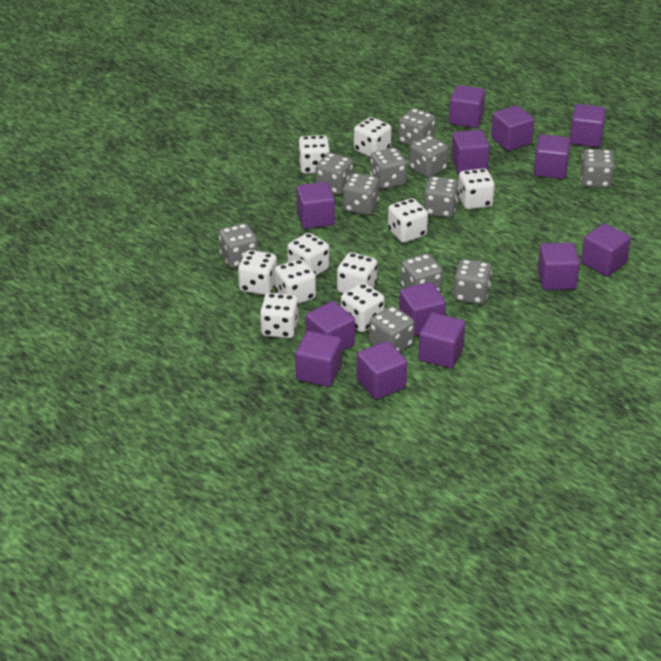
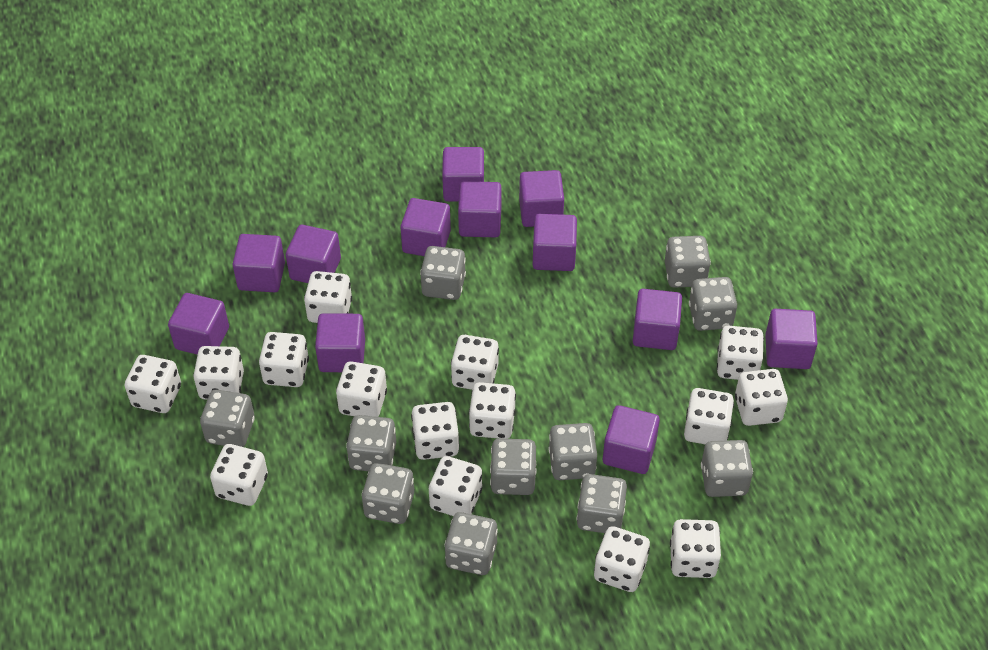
purple cube: 13 -> 12
white dice: 10 -> 15

